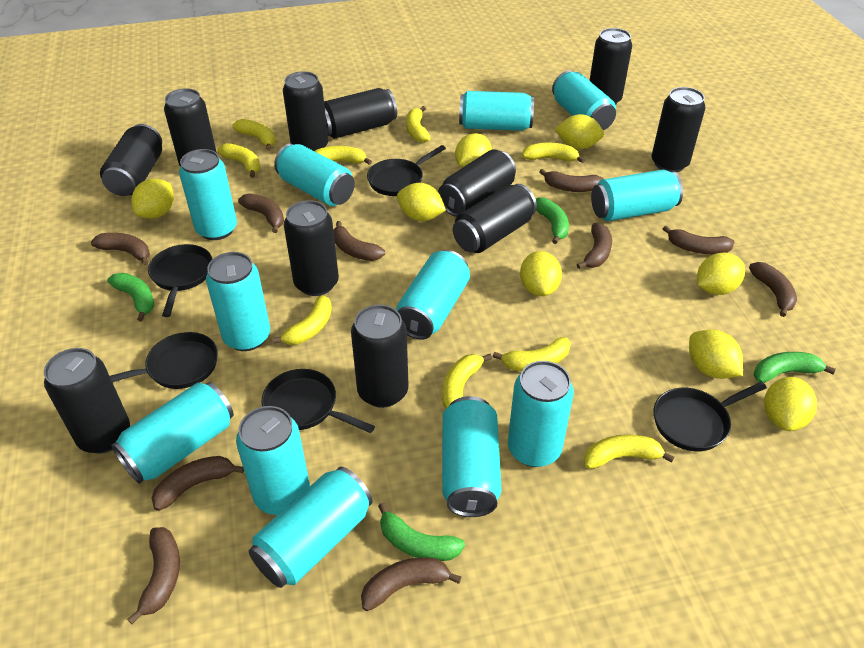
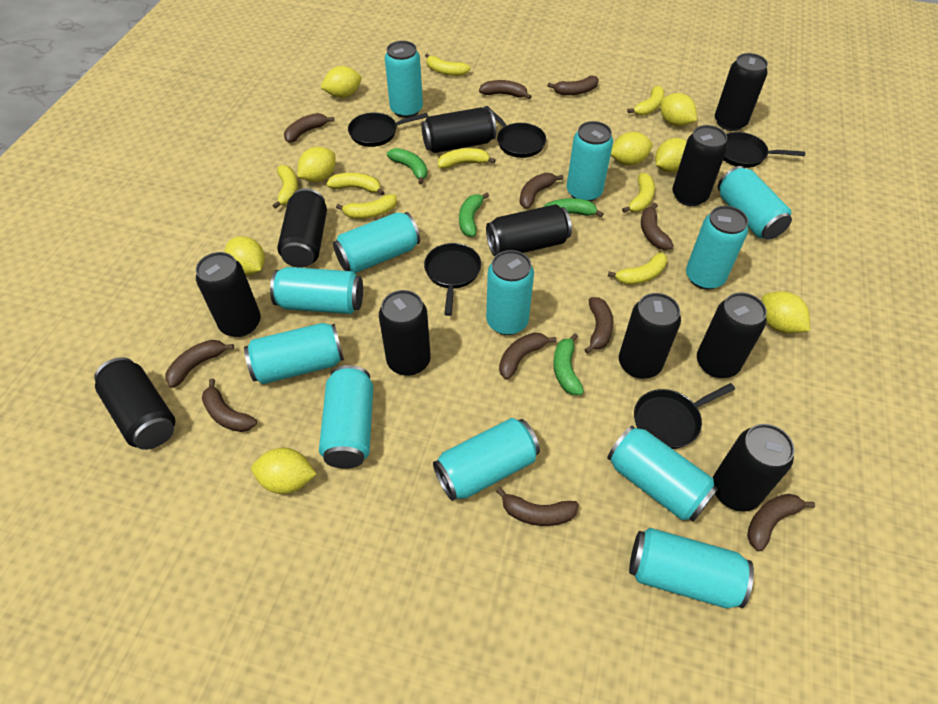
brown banana: 10 -> 11
yellow banana: 9 -> 8

